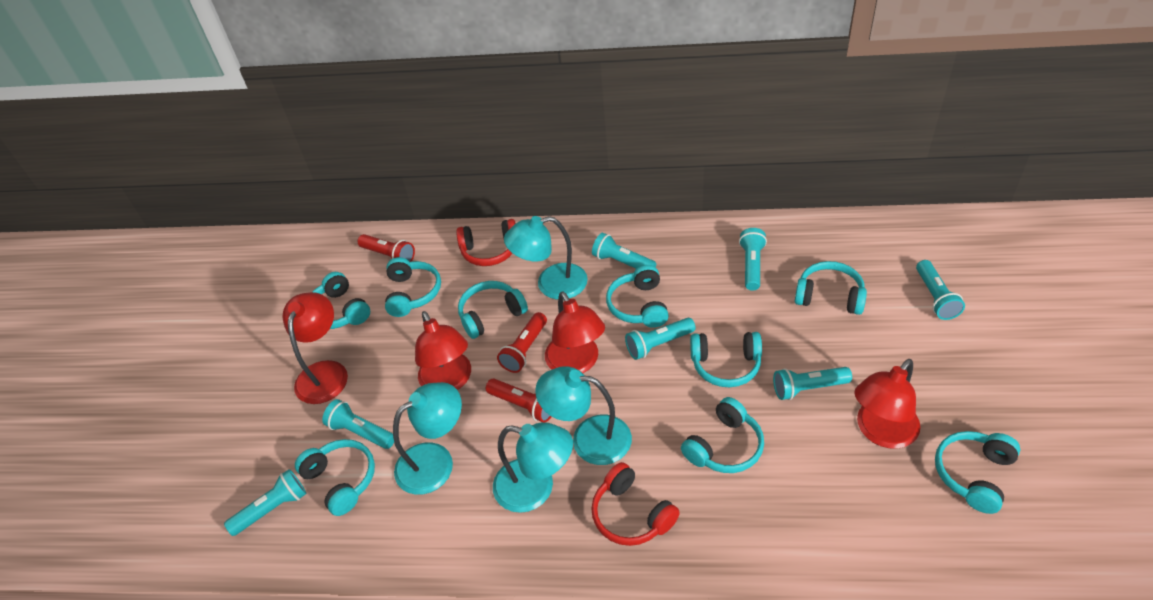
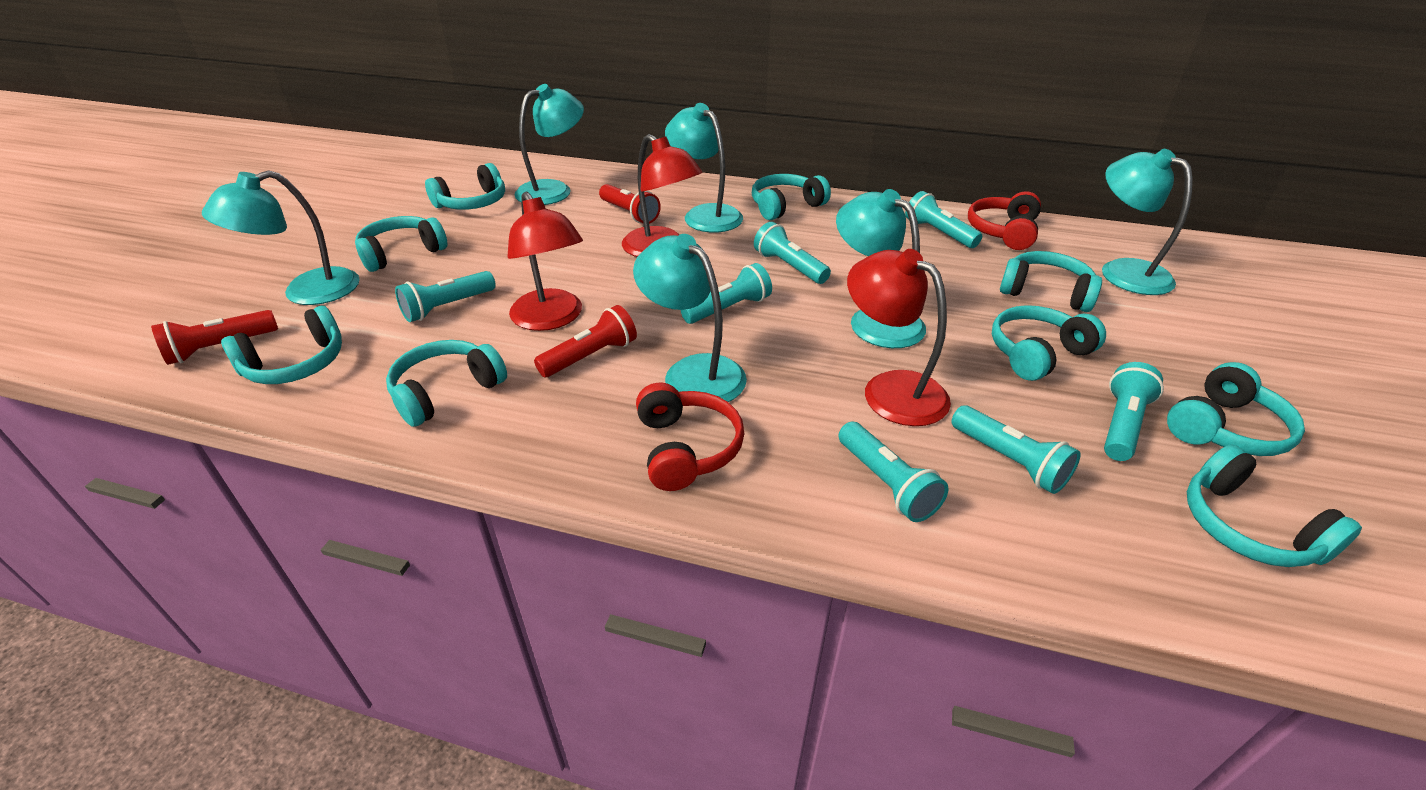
red lamp: 4 -> 3
turquoise lamp: 4 -> 6

